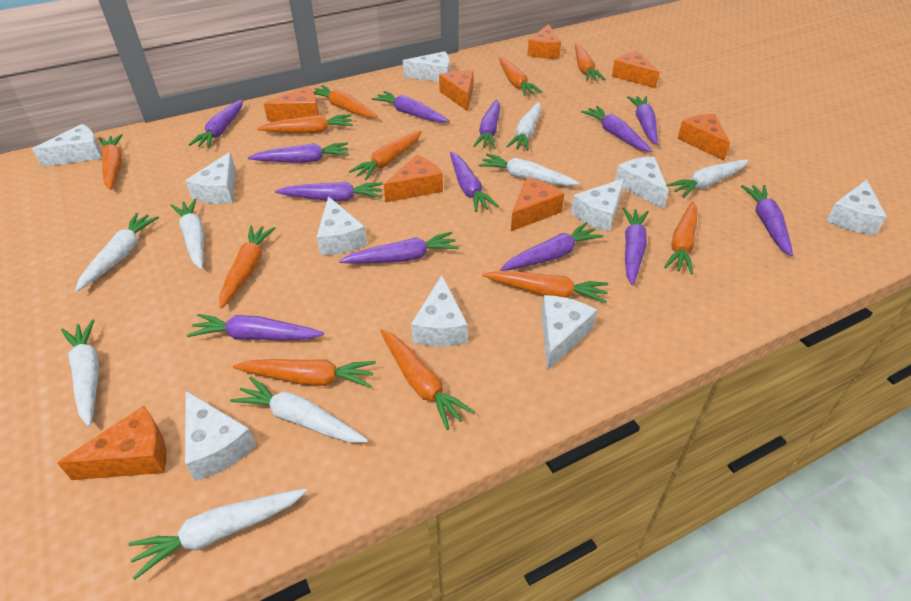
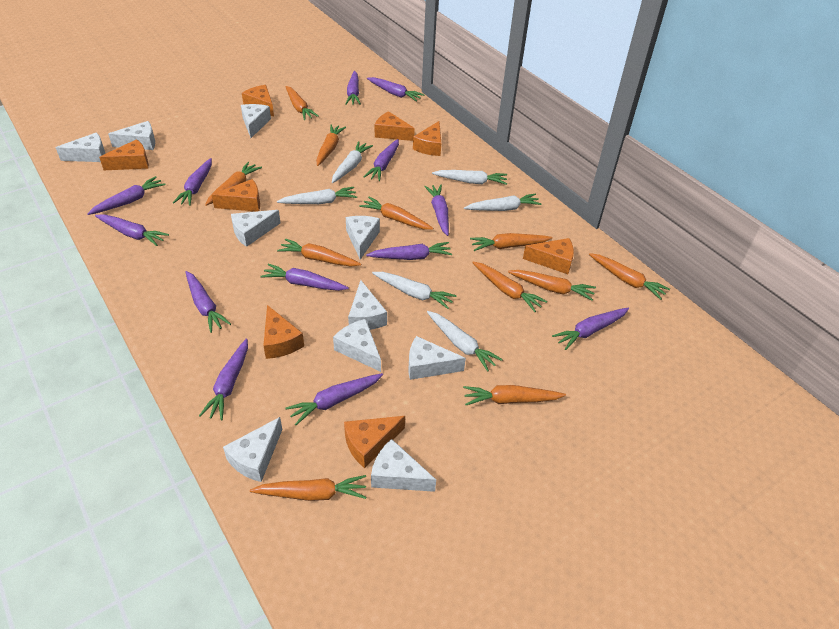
white carrot: 8 -> 6

